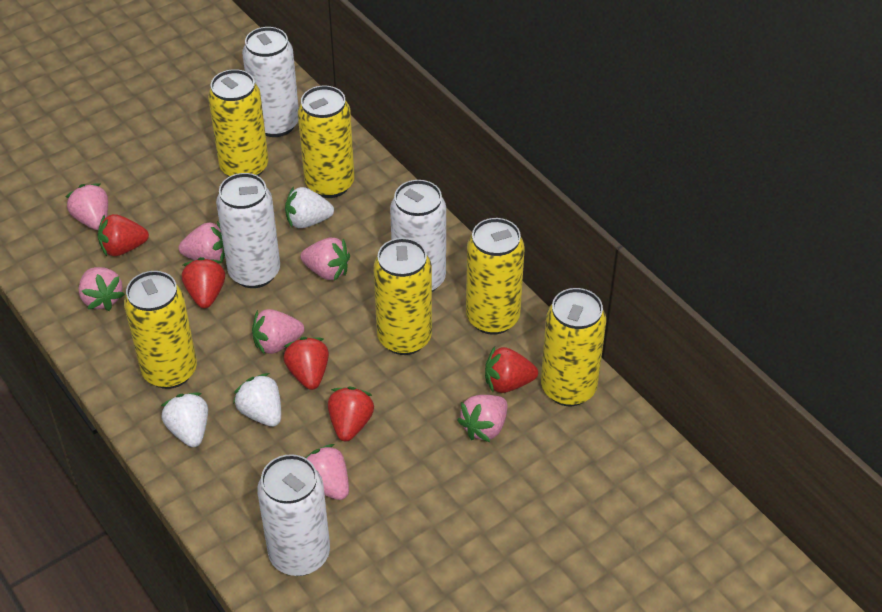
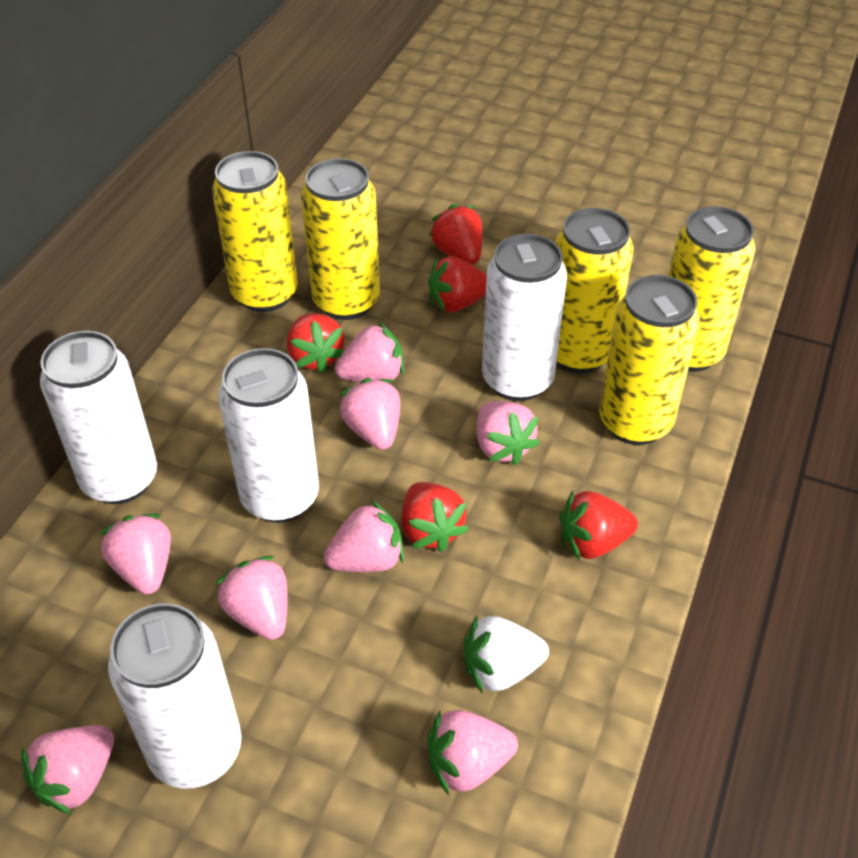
pink strawberry: 7 -> 8
white strawberry: 3 -> 1
yellow can: 6 -> 5

